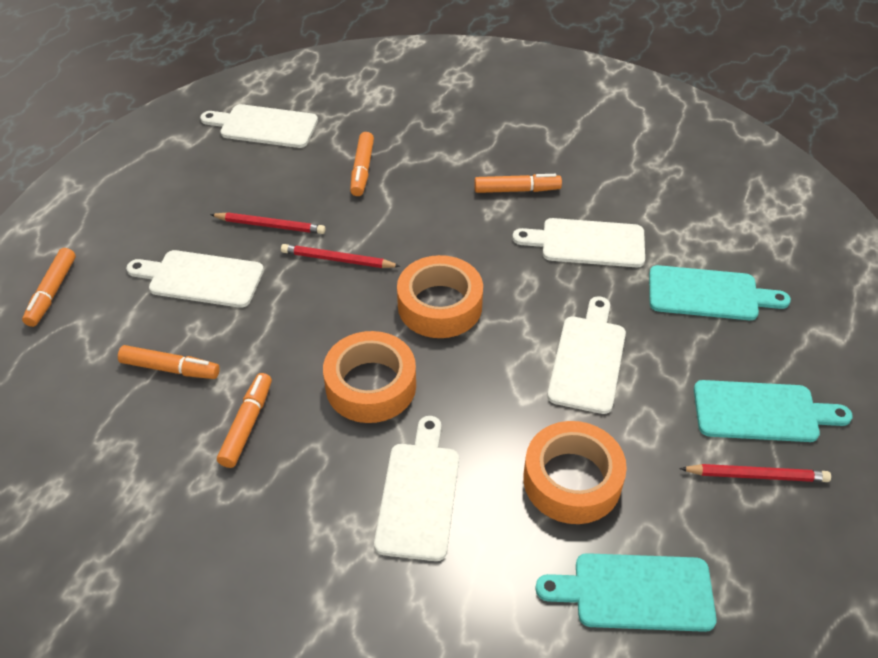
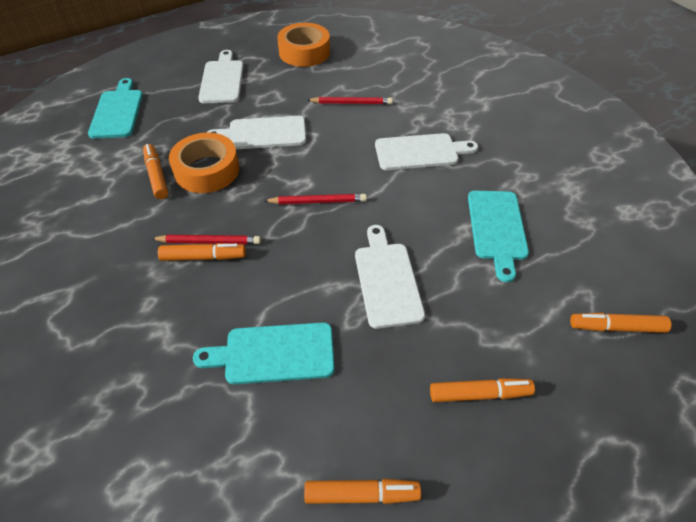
orange tape: 3 -> 2
white cutting board: 5 -> 4

